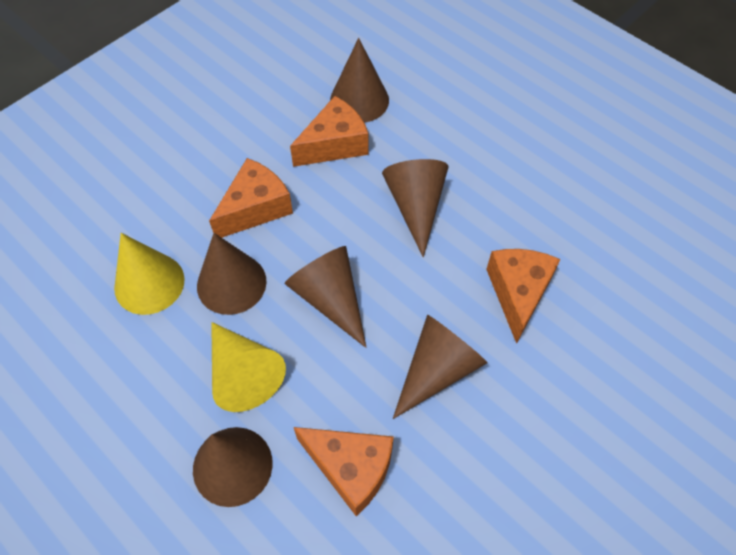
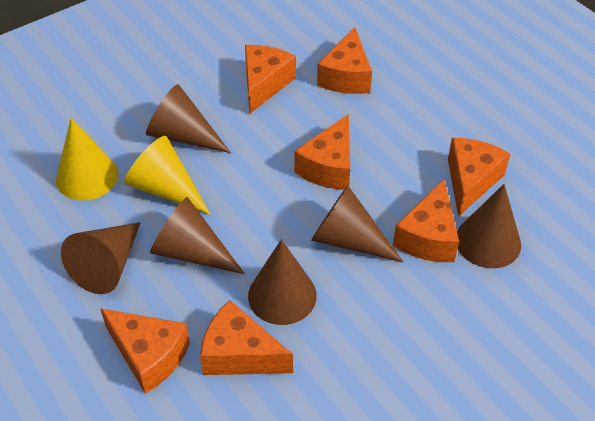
orange cheese: 4 -> 7

